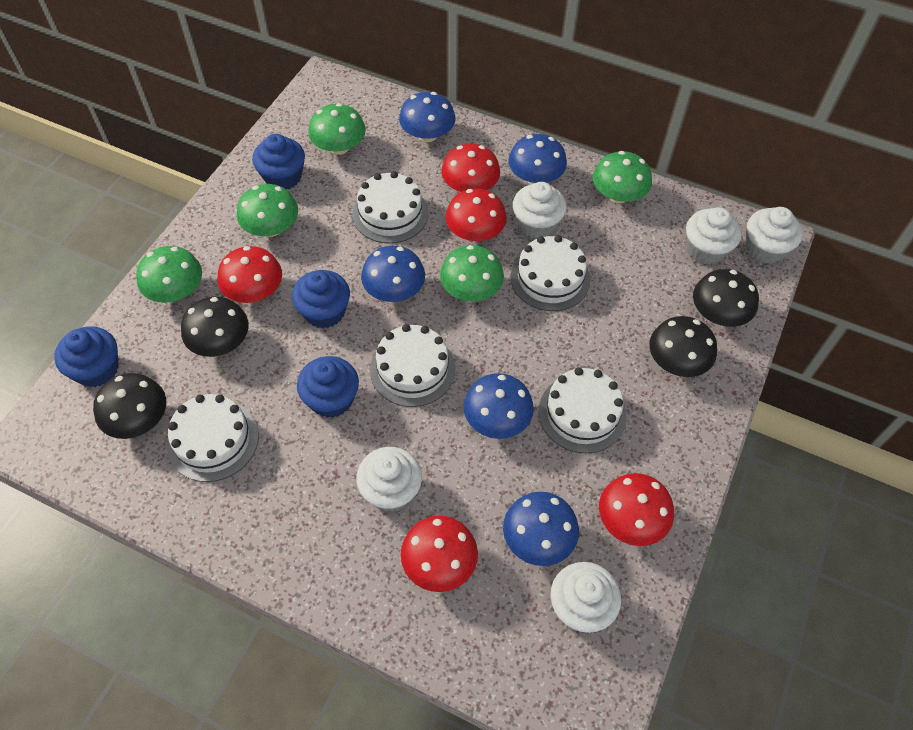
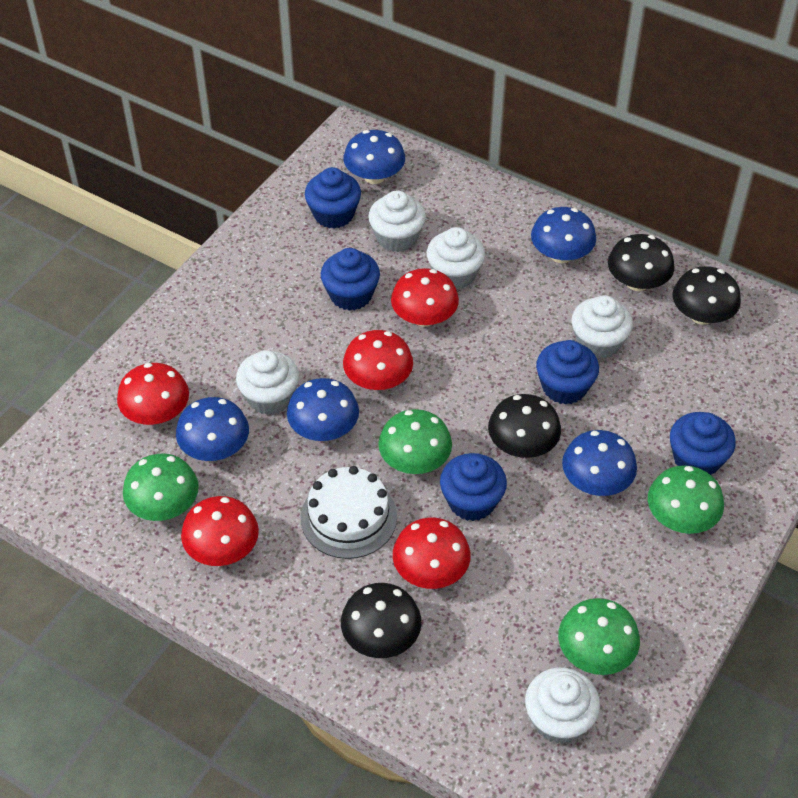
blue cupcake: 4 -> 5
green mushroom: 5 -> 4
white cake: 5 -> 1

